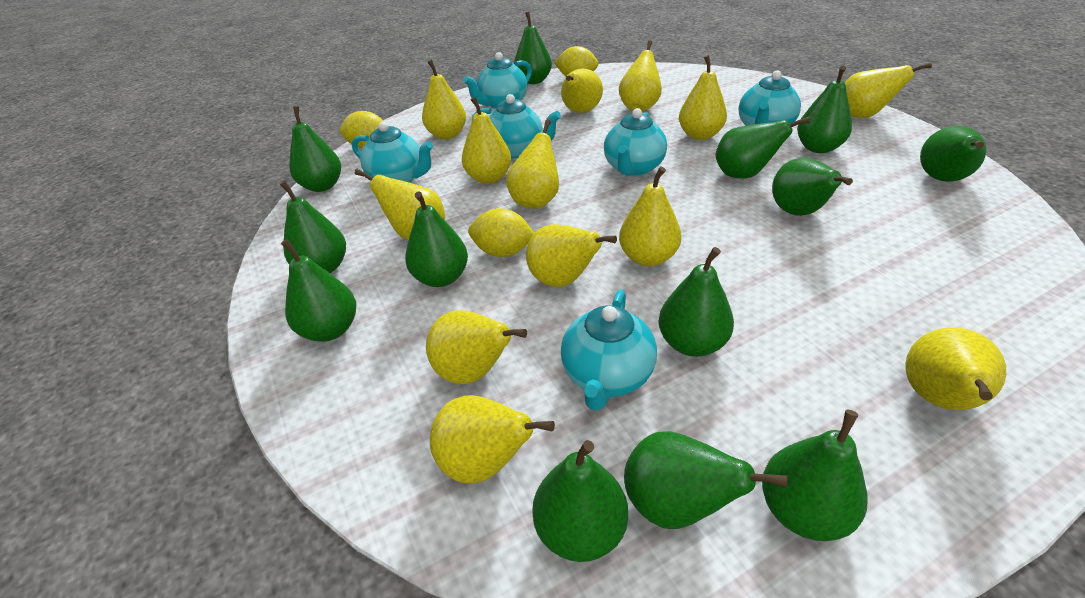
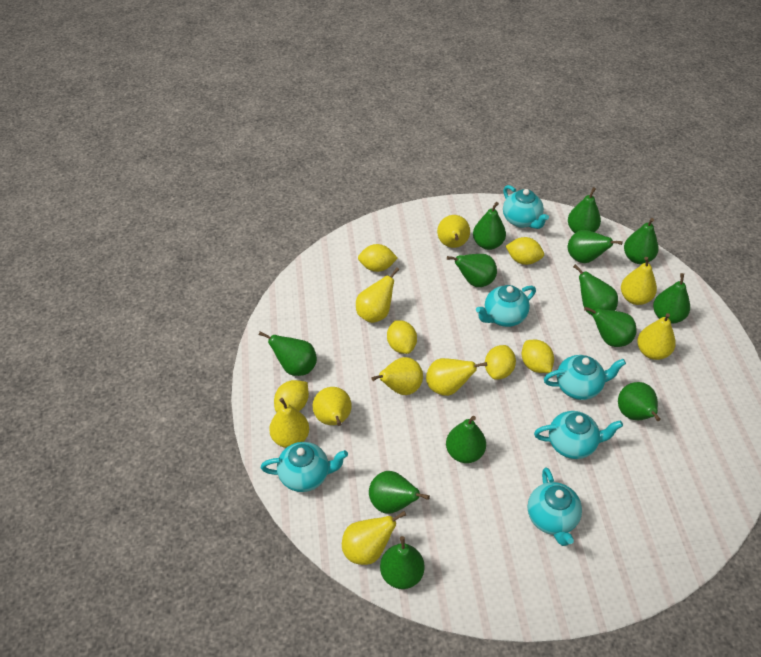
yellow lemon: 3 -> 6
yellow pear: 13 -> 9

